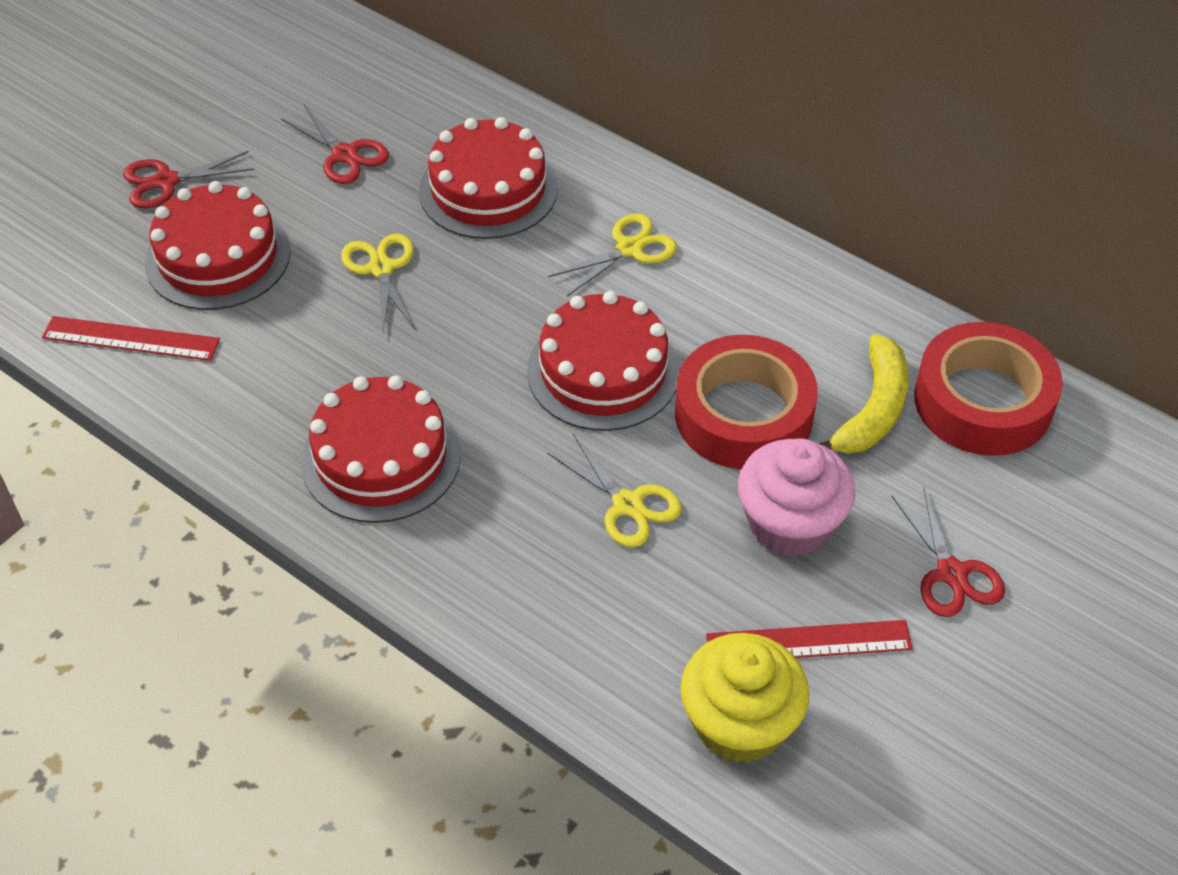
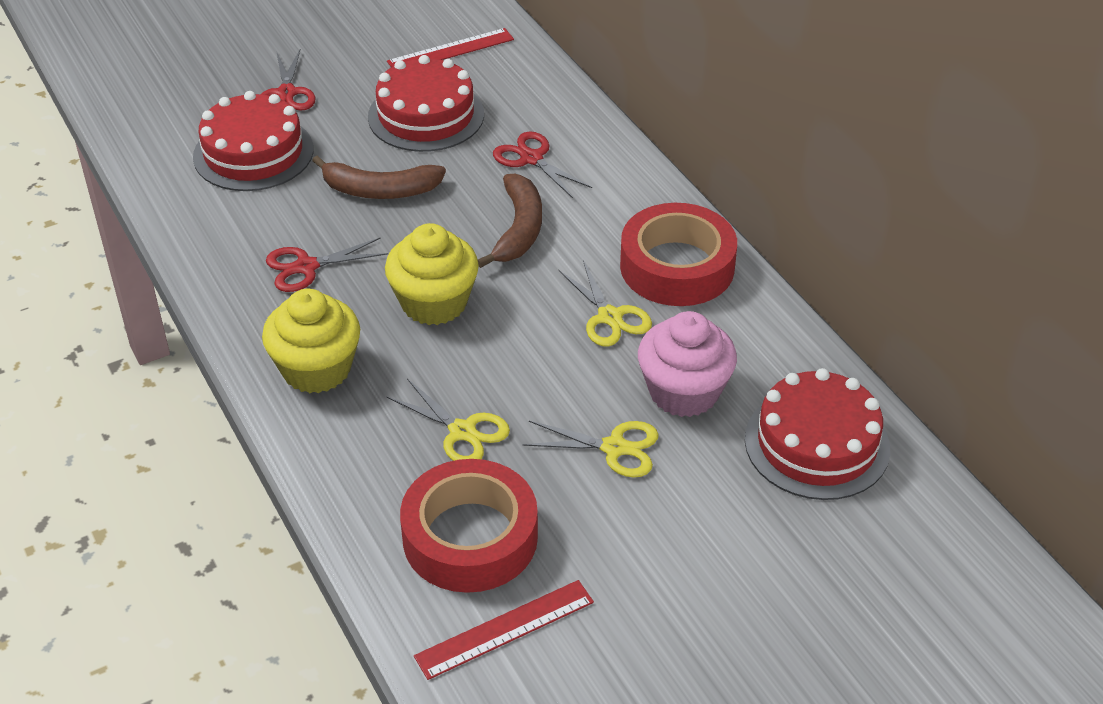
brown banana: 0 -> 2
red cake: 4 -> 3
yellow banana: 1 -> 0
yellow cupcake: 1 -> 2

